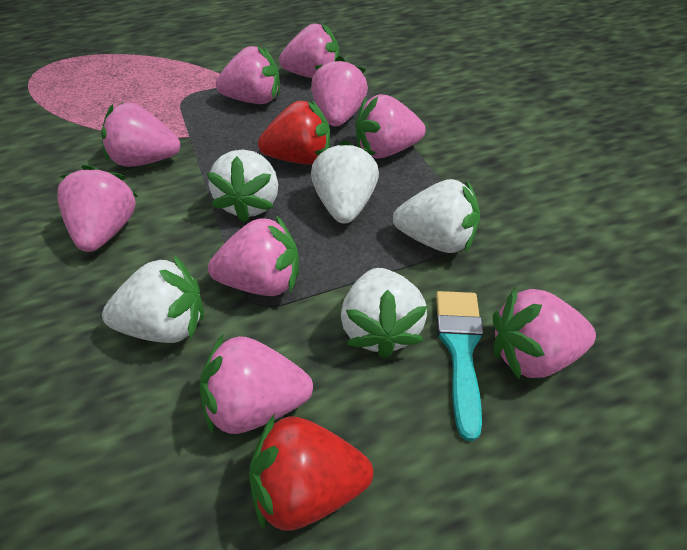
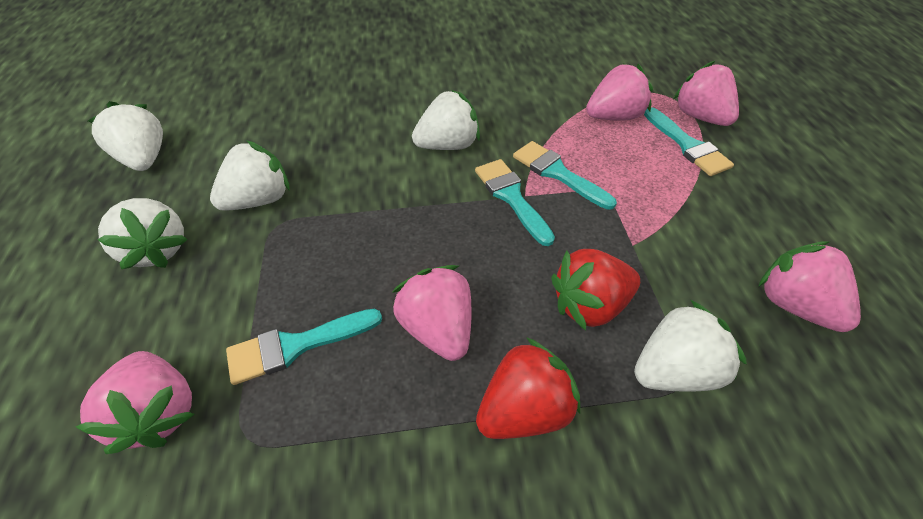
pink strawberry: 9 -> 5
turquoise brush: 1 -> 4

